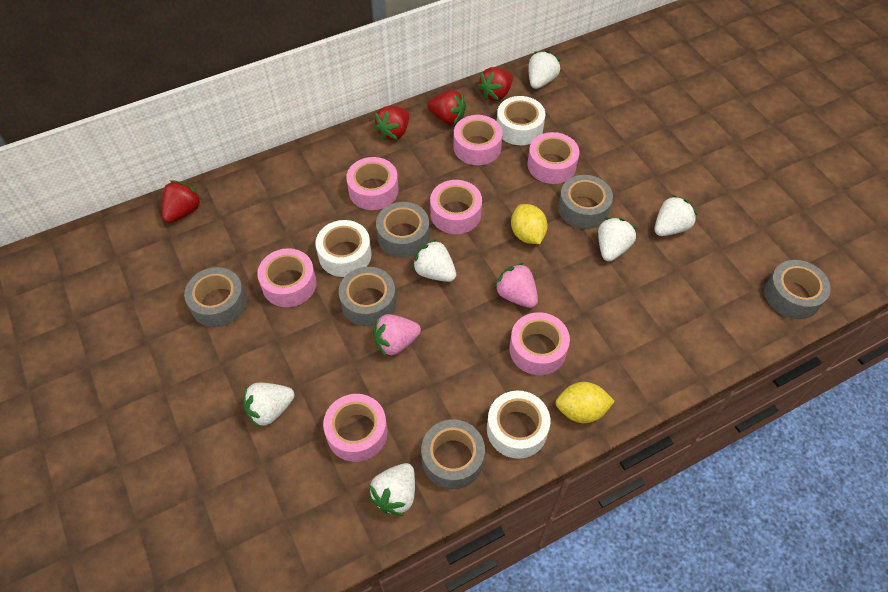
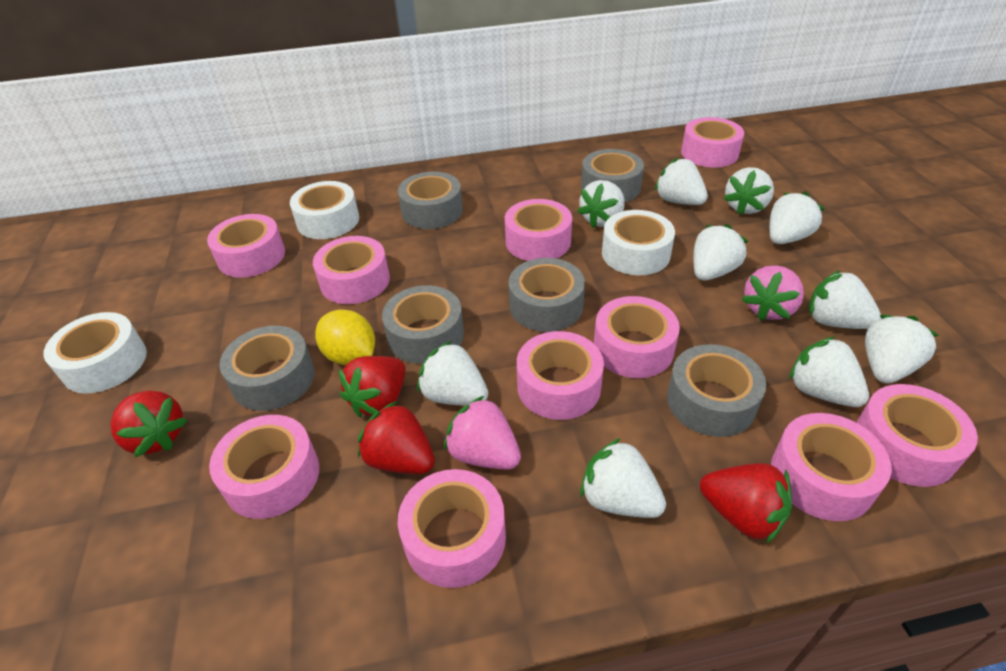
pink tape: 7 -> 10
white strawberry: 6 -> 10
yellow lemon: 2 -> 1

